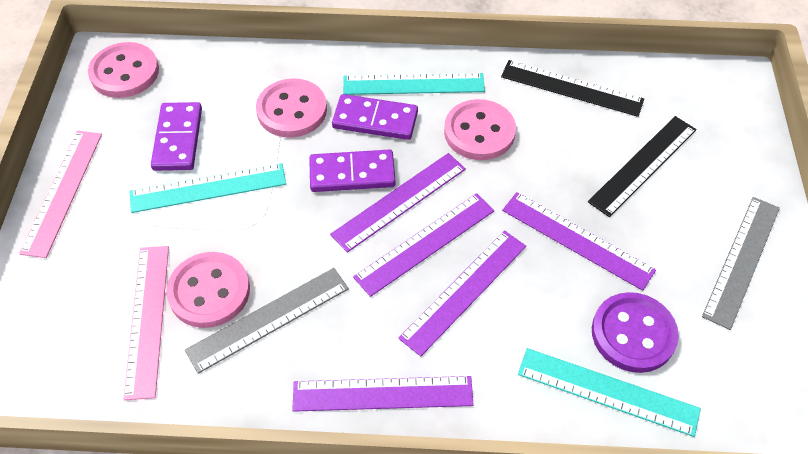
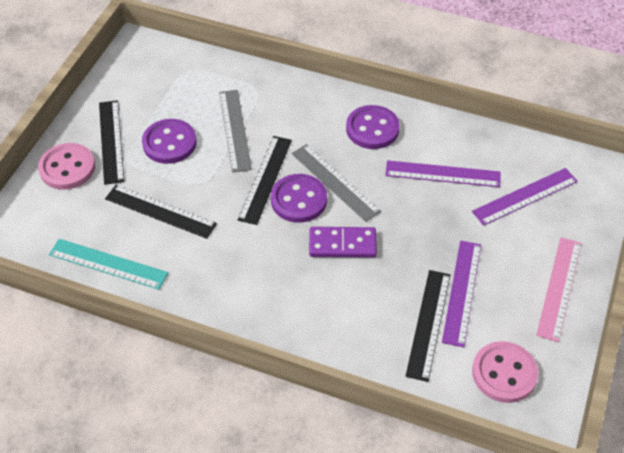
black ruler: 2 -> 4
pink button: 4 -> 2
pink ruler: 2 -> 1
purple button: 1 -> 3
purple domino: 3 -> 1
purple ruler: 5 -> 3
turquoise ruler: 3 -> 1

